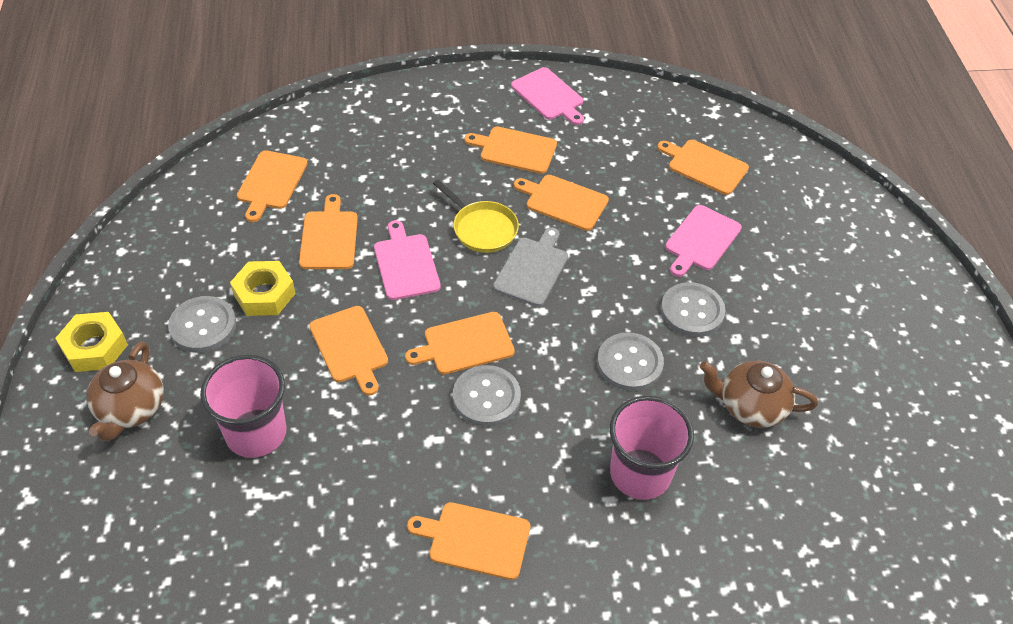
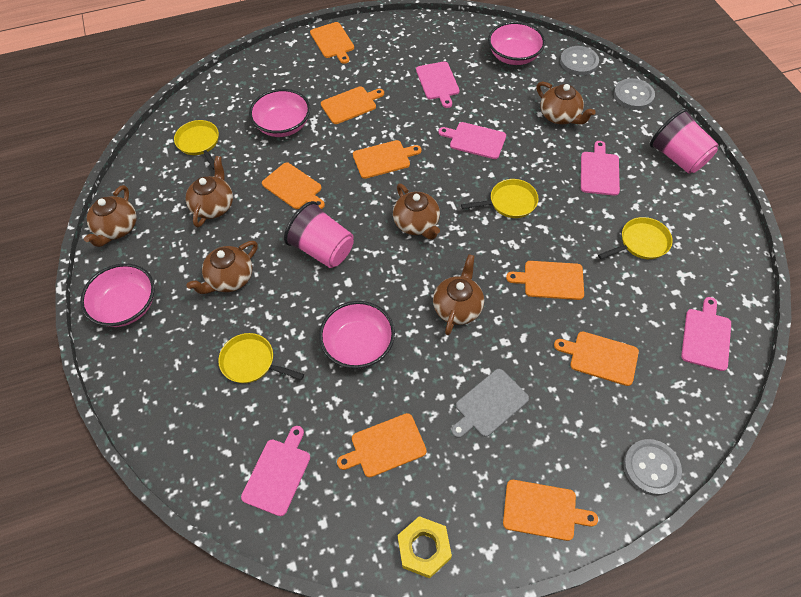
brown teapot: 2 -> 6
grey button: 4 -> 3
pink bowl: 0 -> 4
pink cutting board: 3 -> 5
yellow nut: 2 -> 1
yellow pan: 1 -> 4

